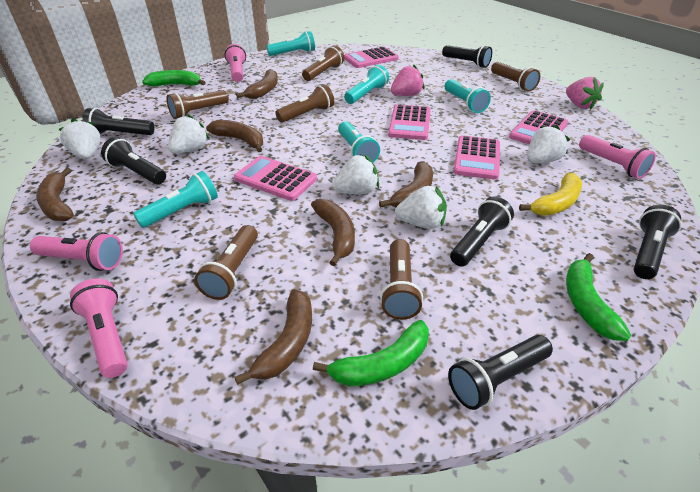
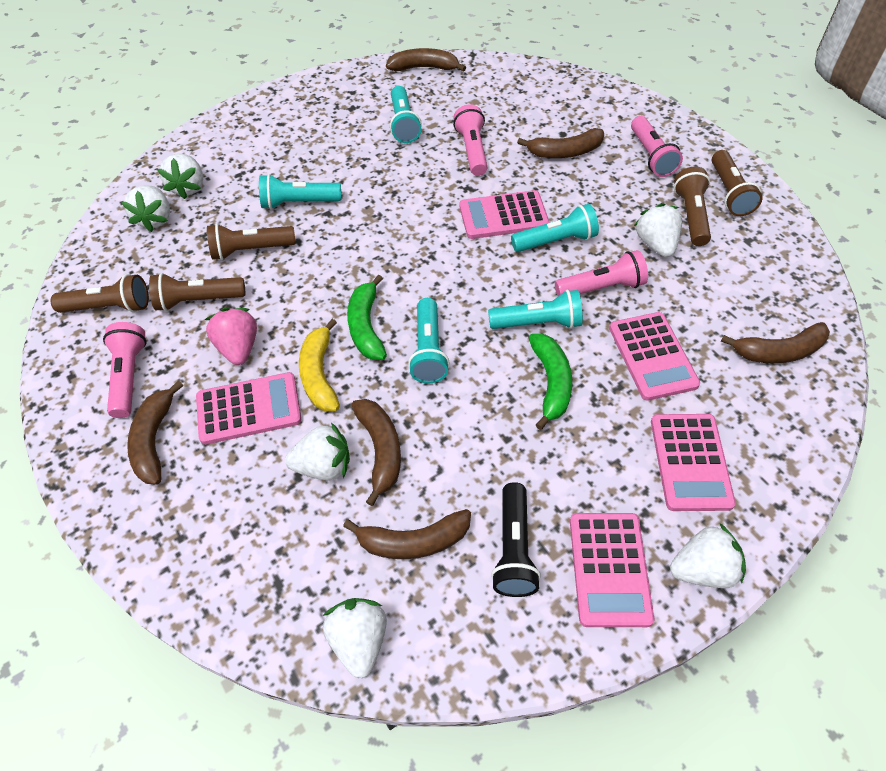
black flashlight: 6 -> 1
brown flashlight: 6 -> 5
green banana: 3 -> 2
pink strawberry: 2 -> 1
white strawberry: 5 -> 6

